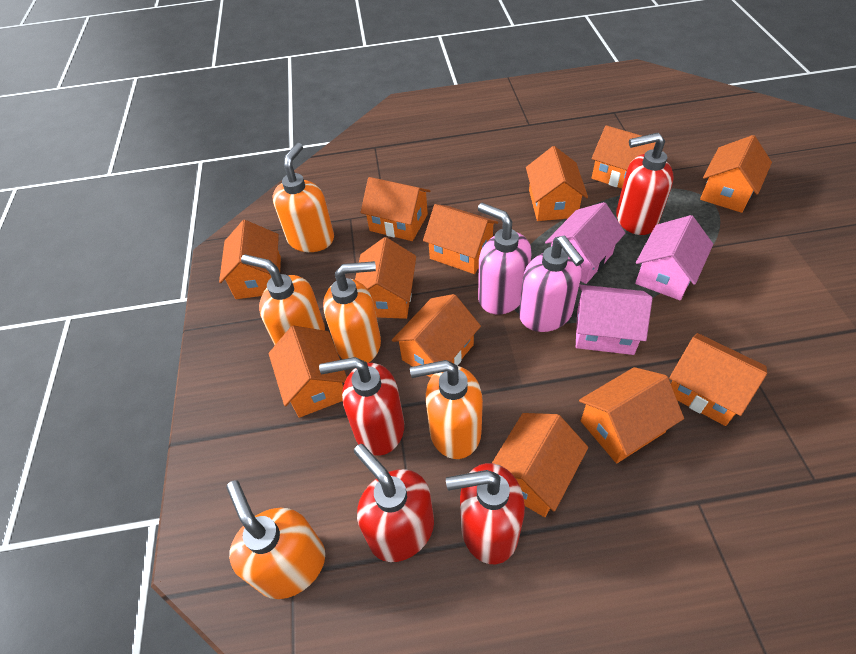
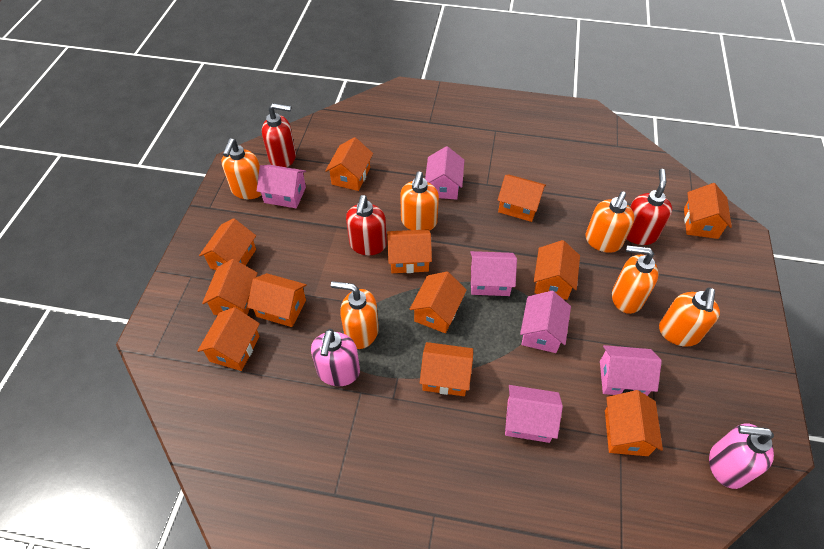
orange soap dispenser: 5 -> 6
pink house: 3 -> 6
red soap dispenser: 4 -> 3

